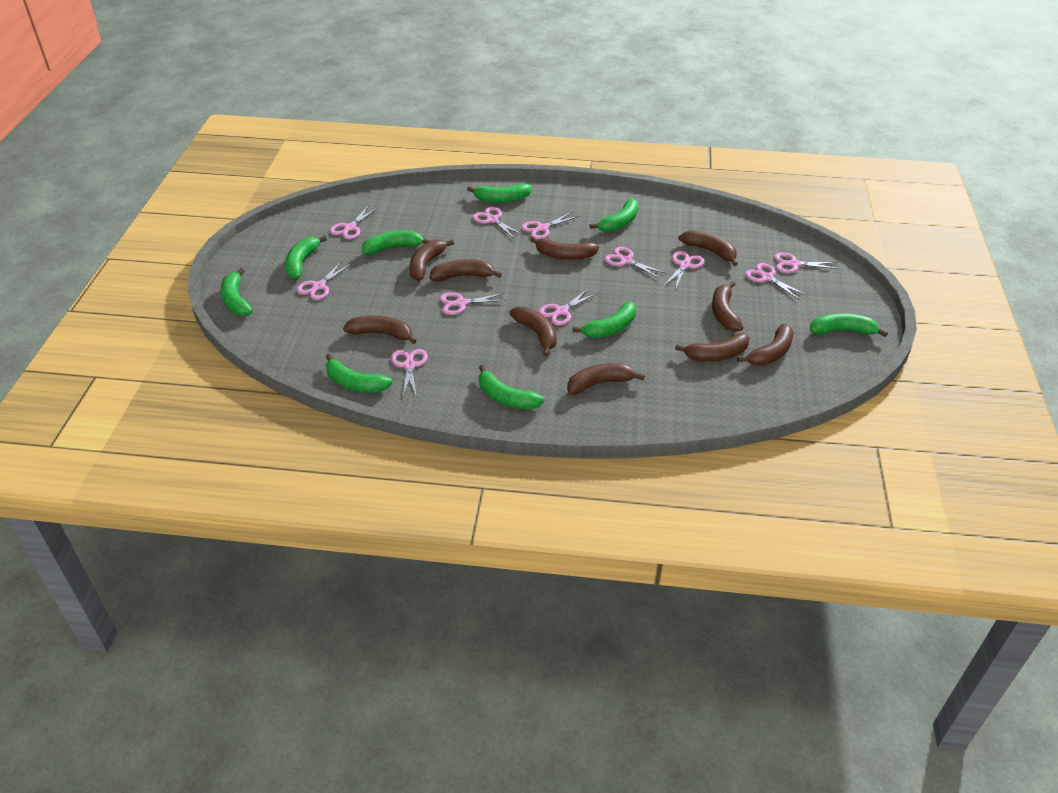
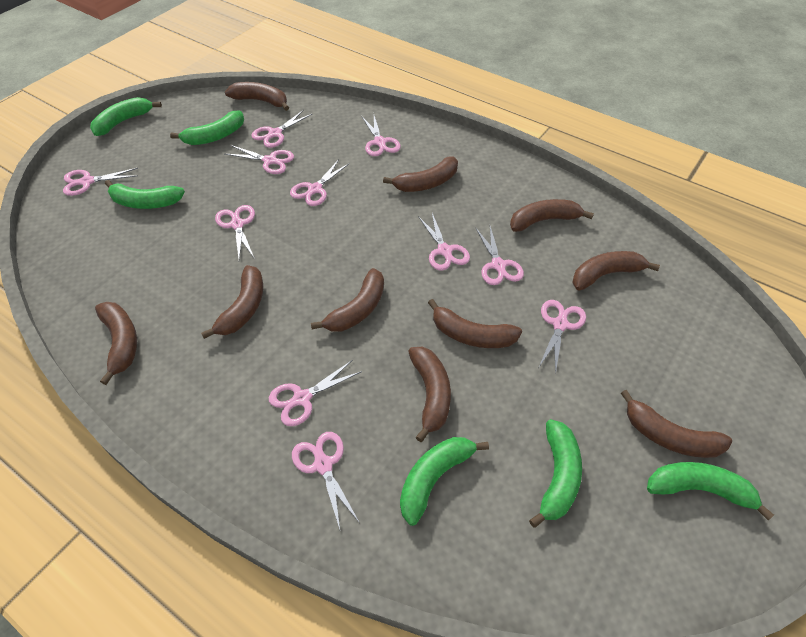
green banana: 9 -> 6

